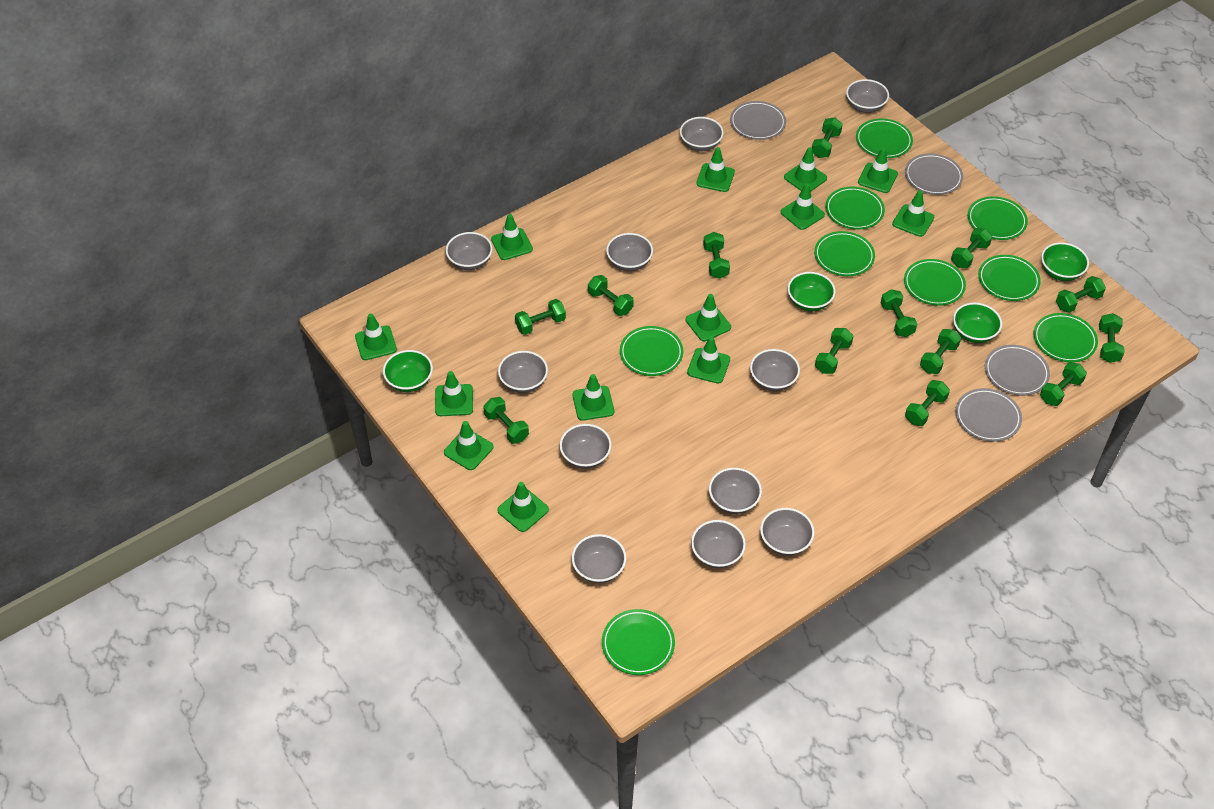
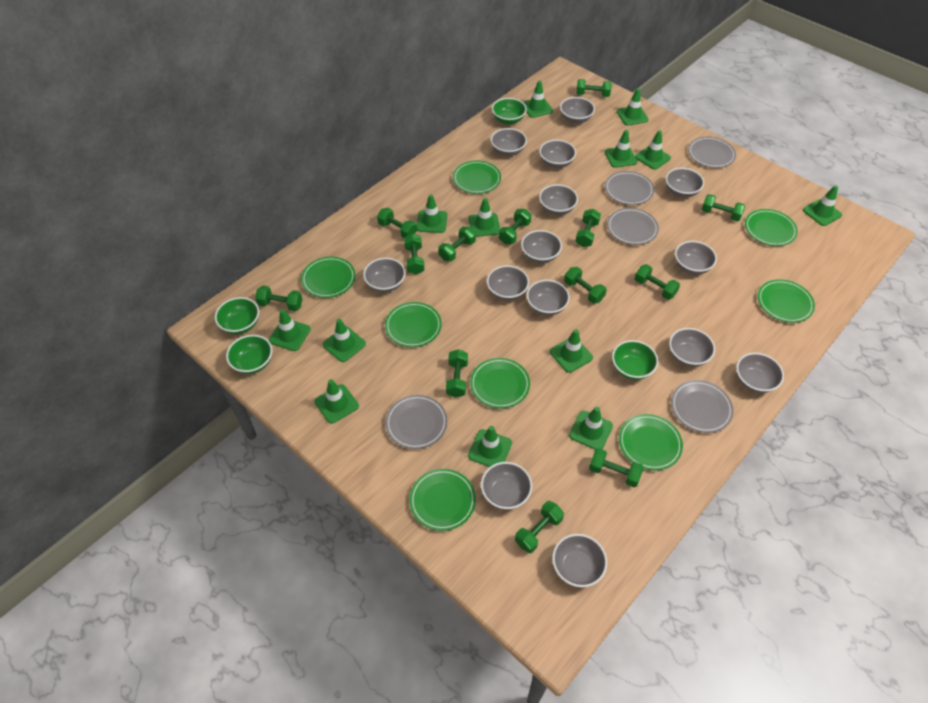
green plate: 9 -> 8
grey bowl: 11 -> 14
grey plate: 4 -> 5

